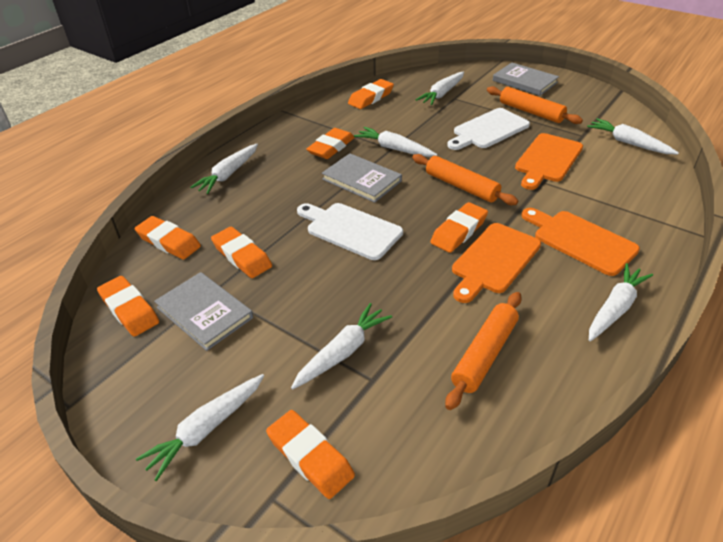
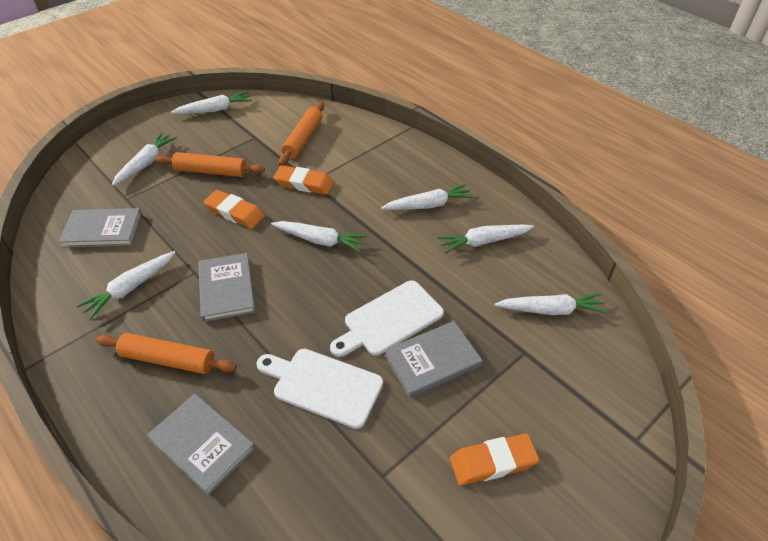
grey book: 3 -> 4
orange cutting board: 3 -> 0
orange eraser: 7 -> 3

